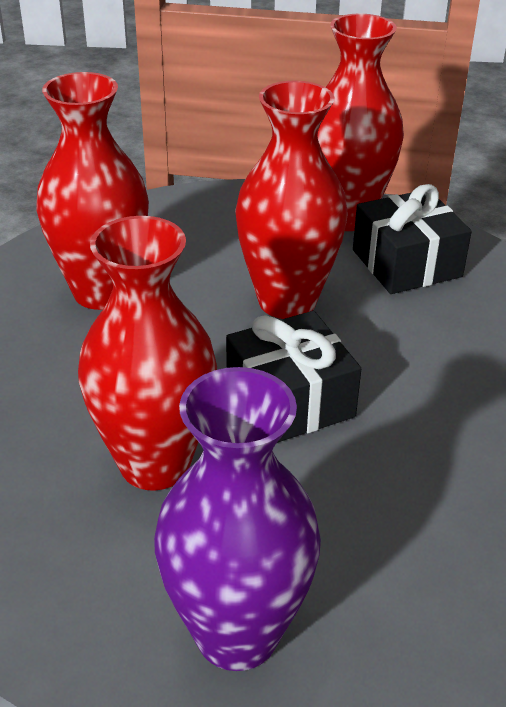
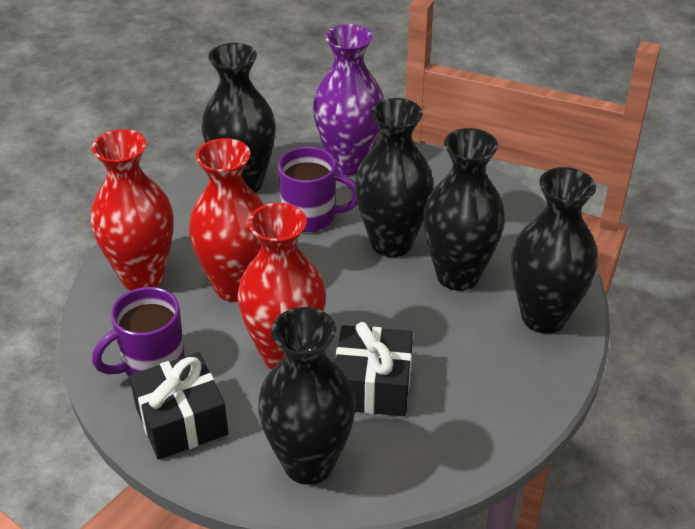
black vase: 0 -> 5
purple mug: 0 -> 2
red vase: 4 -> 3

